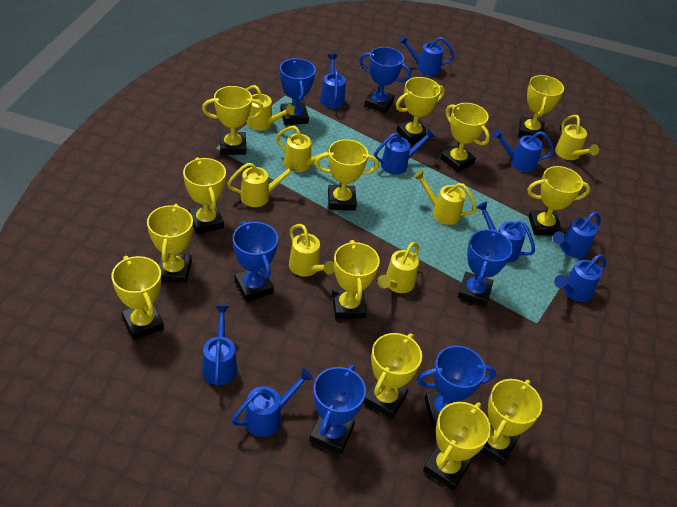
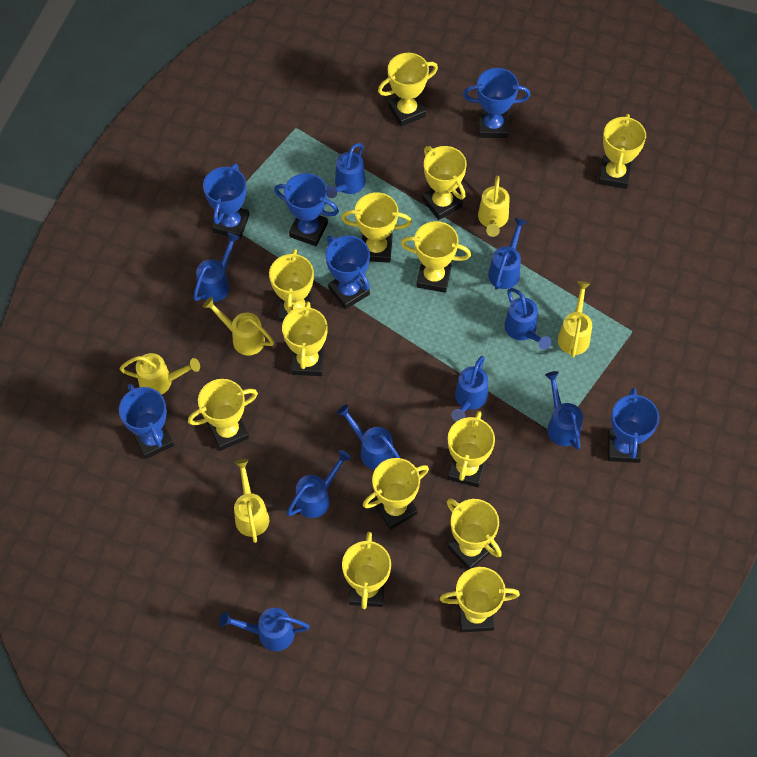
yellow watering can: 7 -> 5

